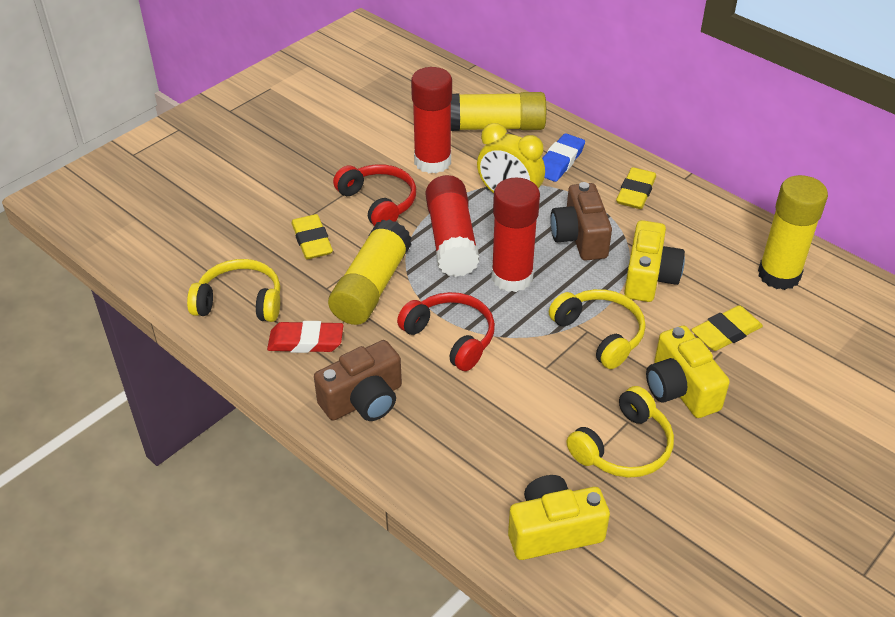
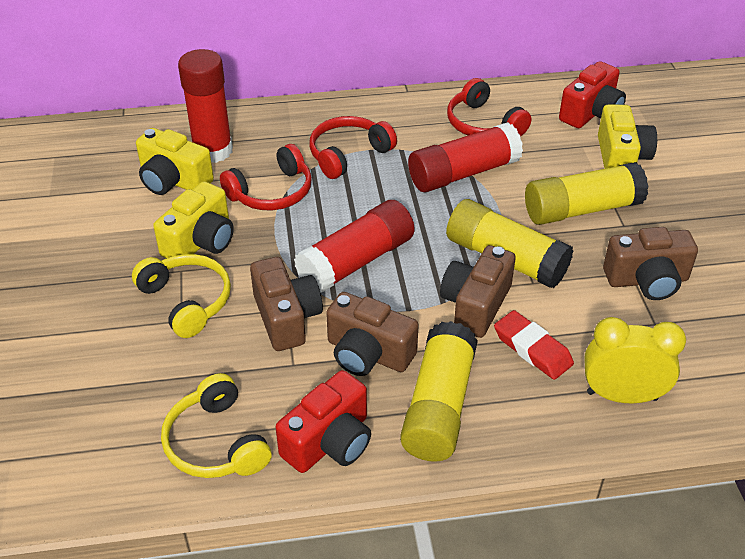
blue eraser: 1 -> 0
brown camera: 2 -> 4
red camera: 0 -> 2
red headphones: 2 -> 3
yellow eraser: 3 -> 0
yellow headphones: 3 -> 2

